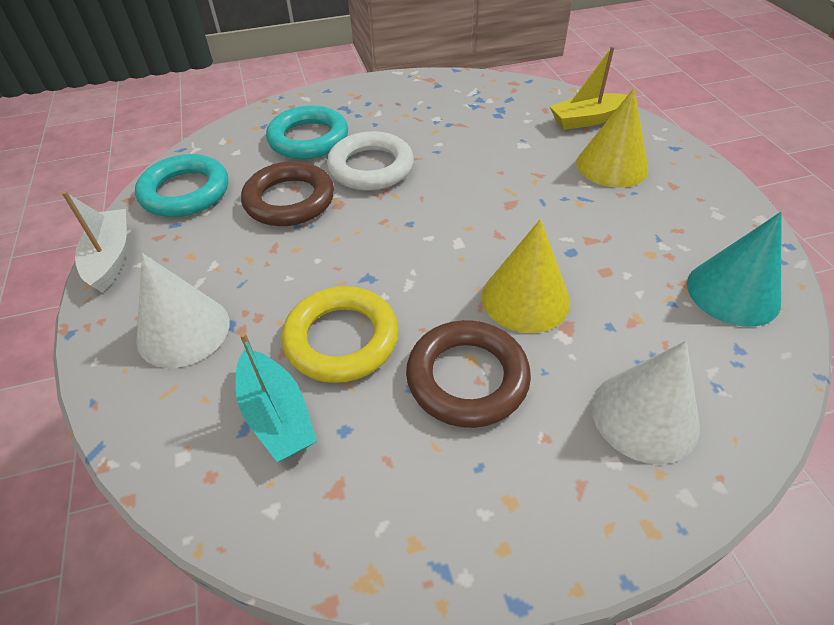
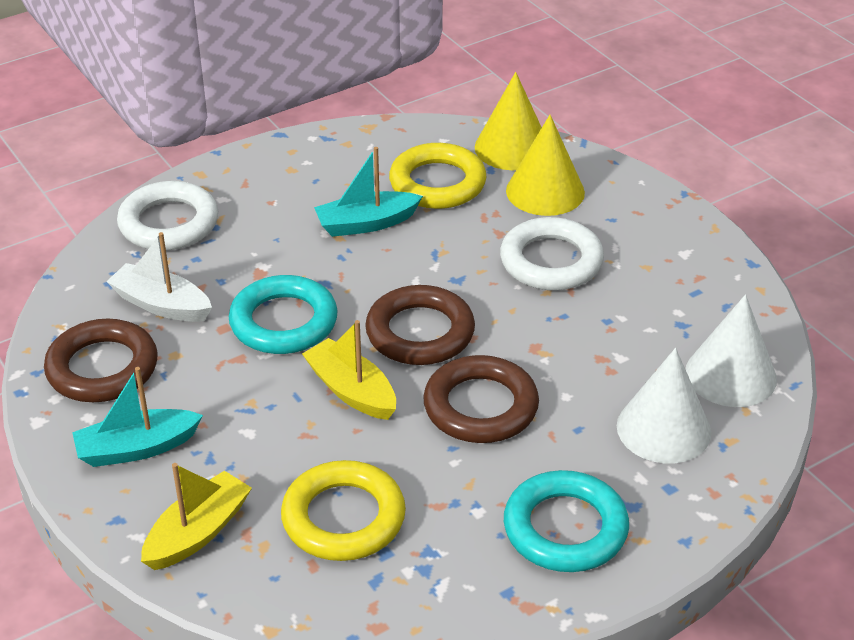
brown ring: 2 -> 3
turquoise boat: 1 -> 2
turquoise cone: 1 -> 0
white ring: 1 -> 2
yellow boat: 1 -> 2
yellow ring: 1 -> 2

